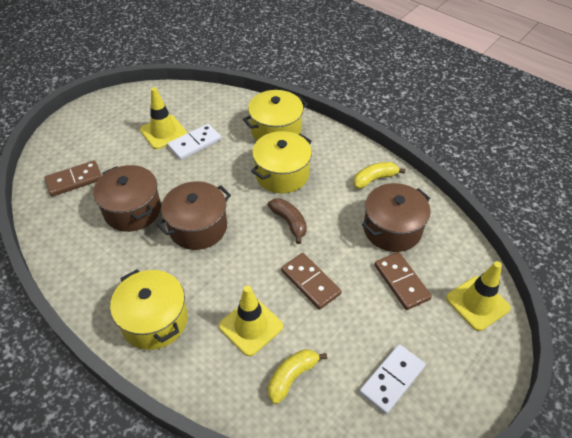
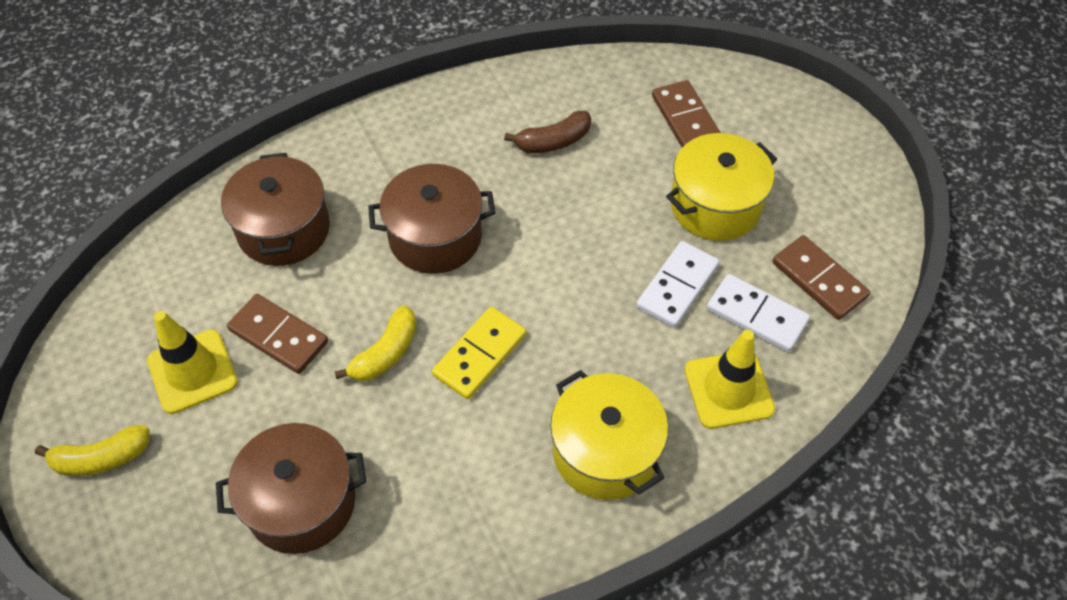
yellow domino: 0 -> 1
yellow pot: 3 -> 2
yellow traffic cone: 3 -> 2

